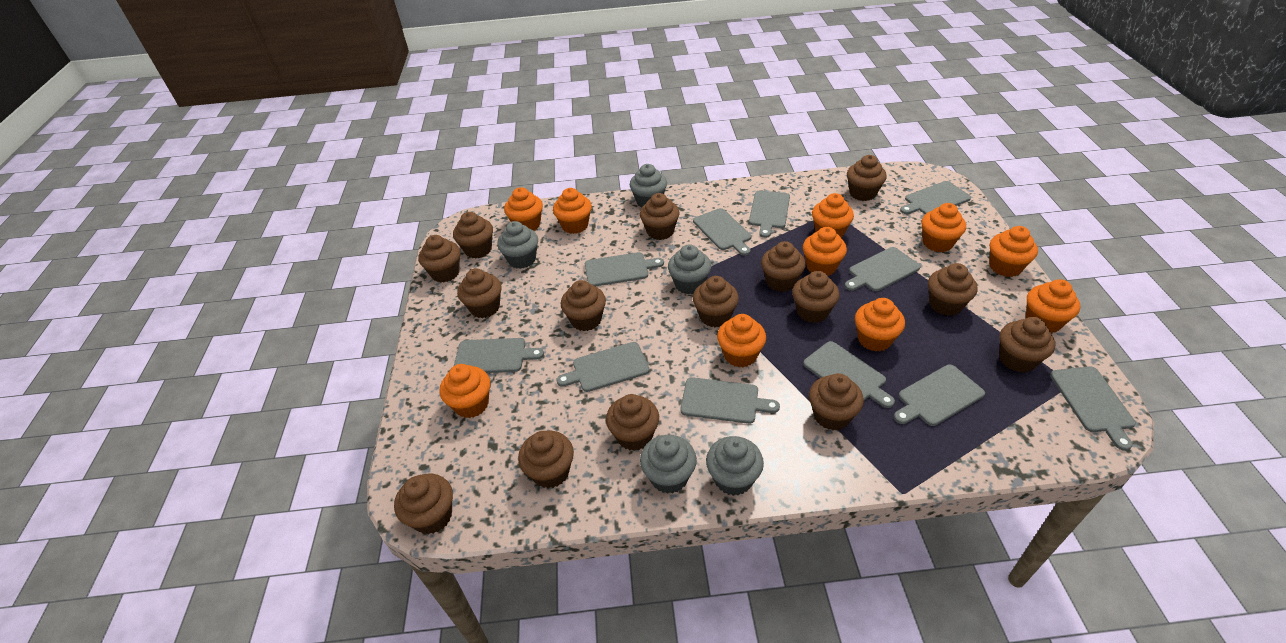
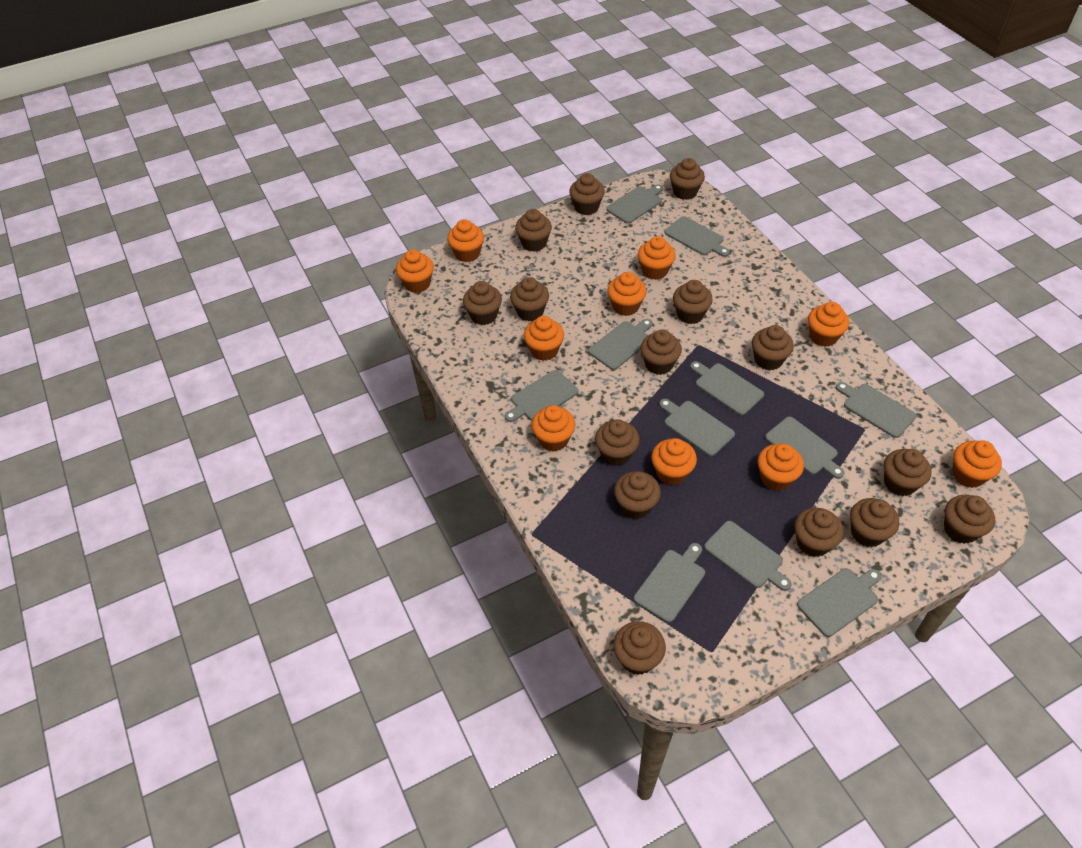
grey cupcake: 5 -> 0

